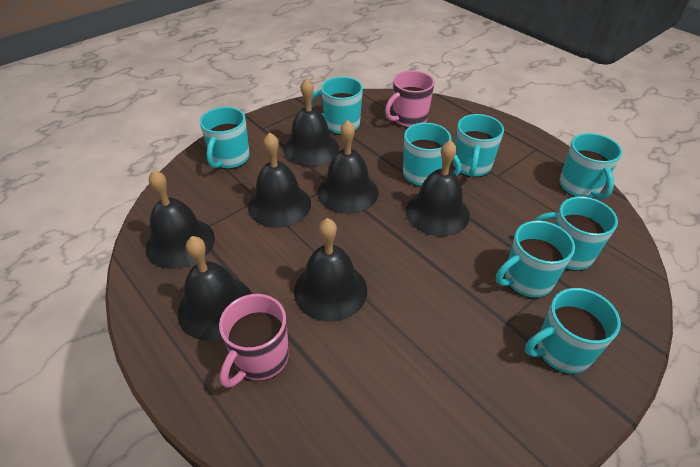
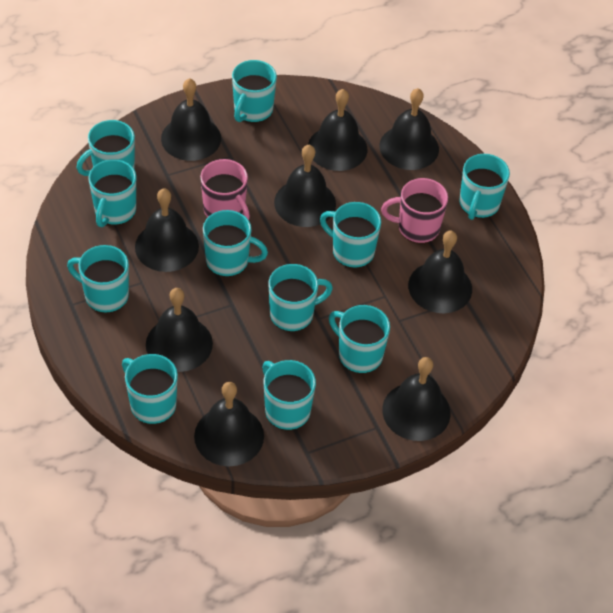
black bell: 7 -> 9
turquoise mug: 8 -> 11

